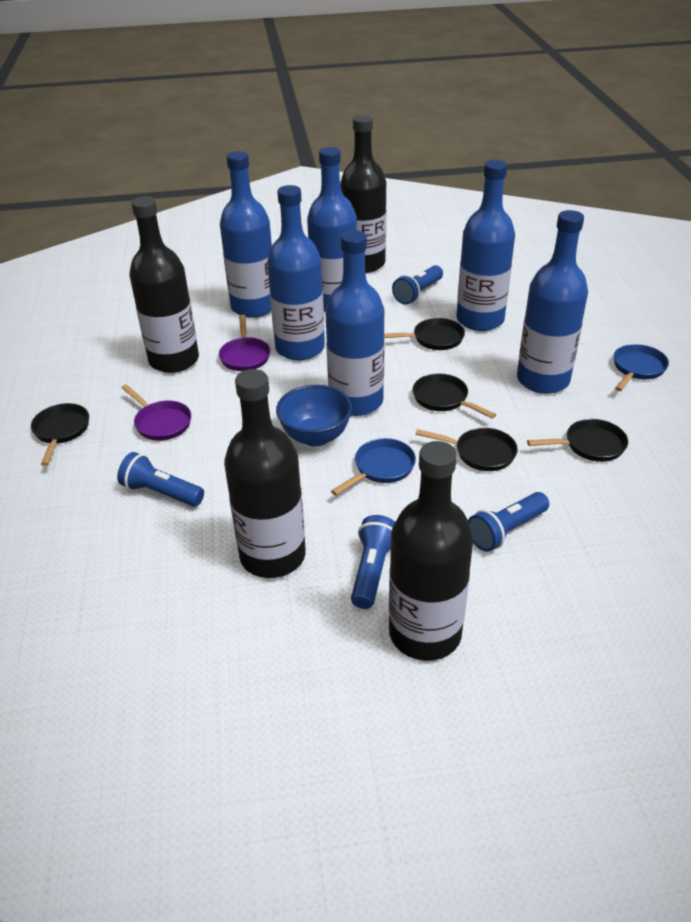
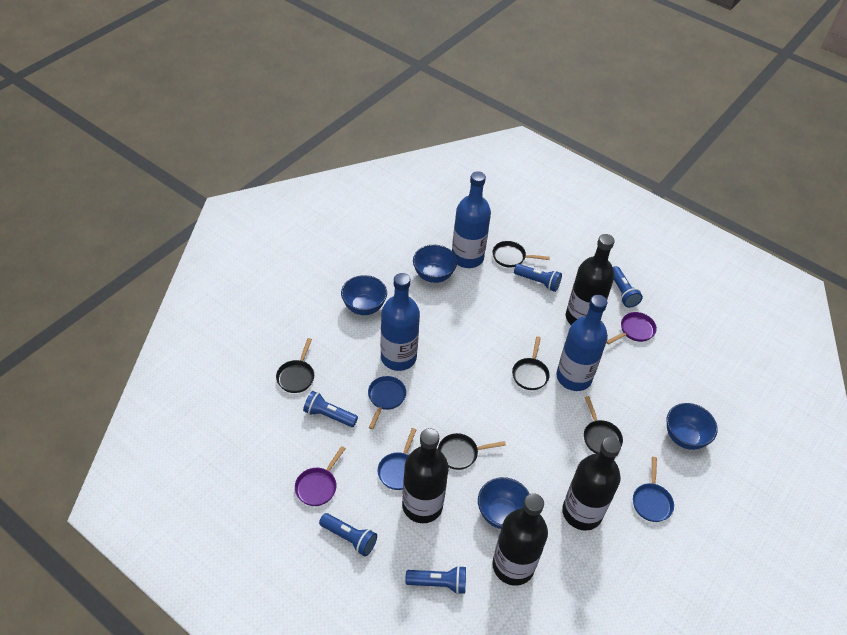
blue bottle: 6 -> 3
blue bowl: 1 -> 4
blue flashlight: 4 -> 5
blue pan: 2 -> 3

